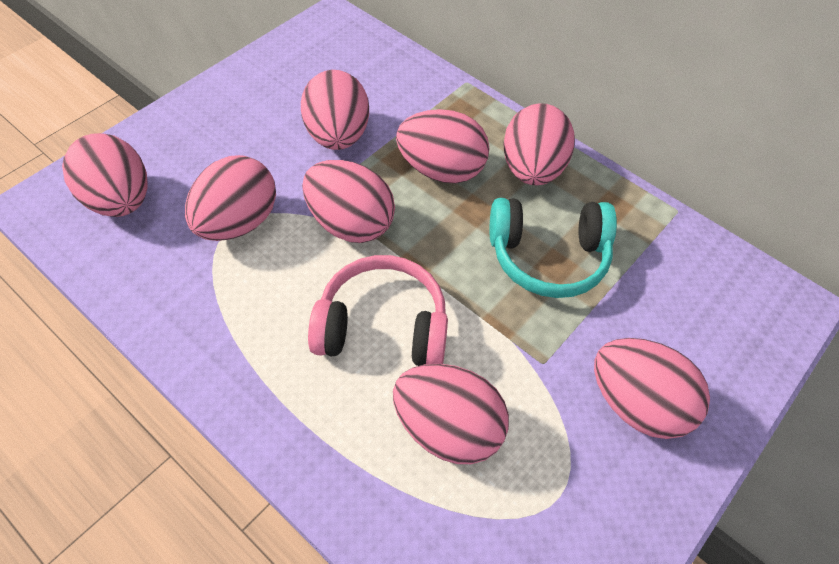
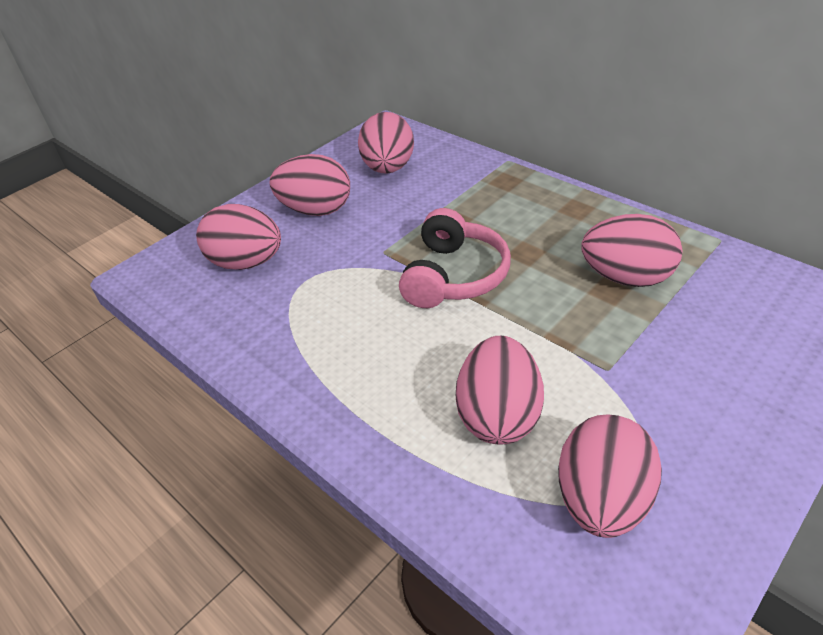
pink egg: 8 -> 6
turquoise headphones: 1 -> 0

